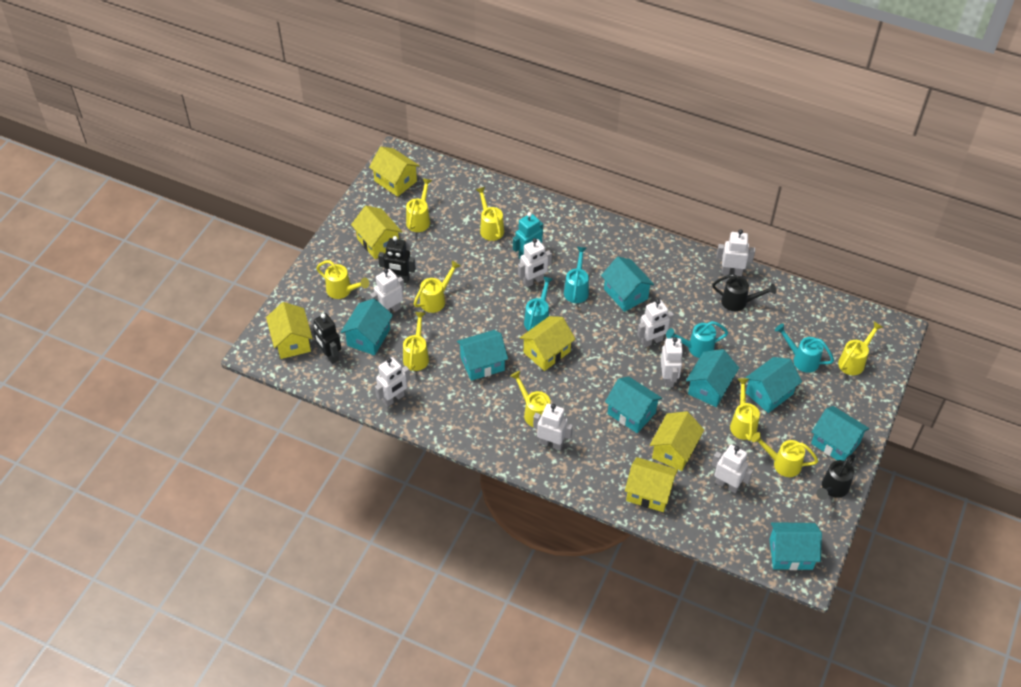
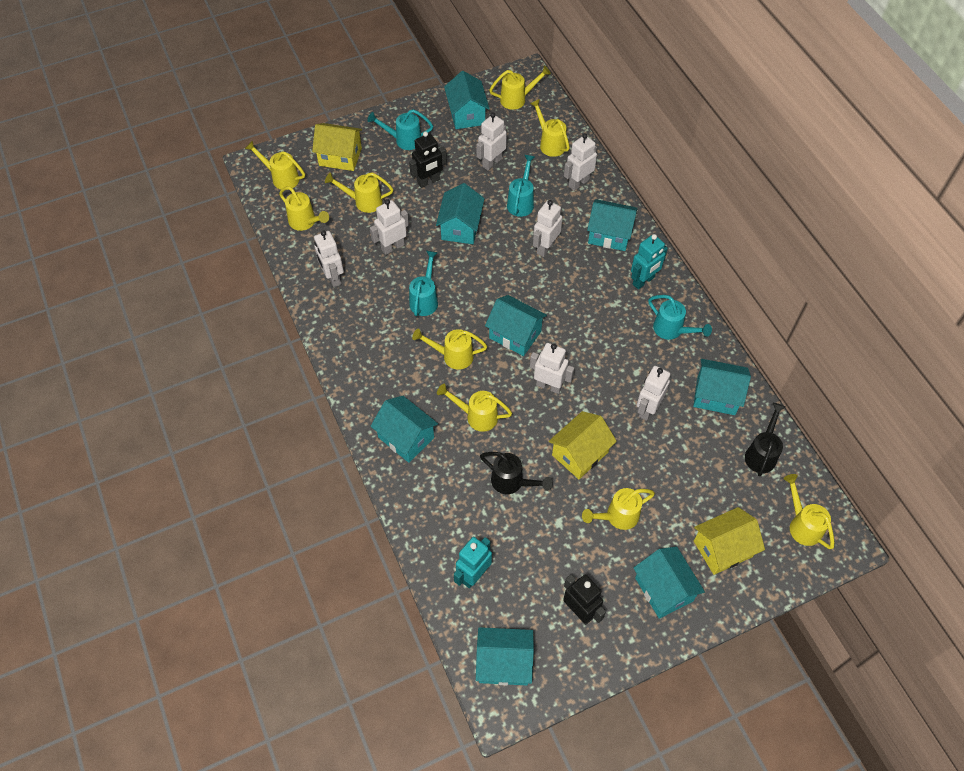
turquoise robot: 1 -> 2
white robot: 8 -> 7
yellow house: 6 -> 3

